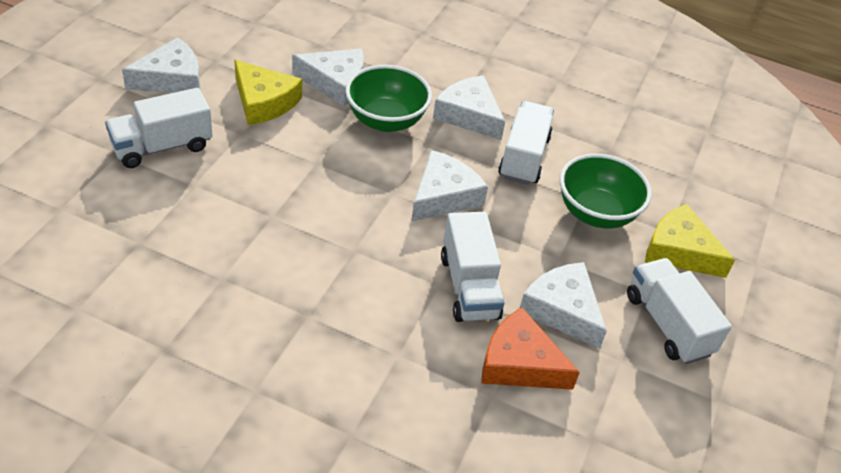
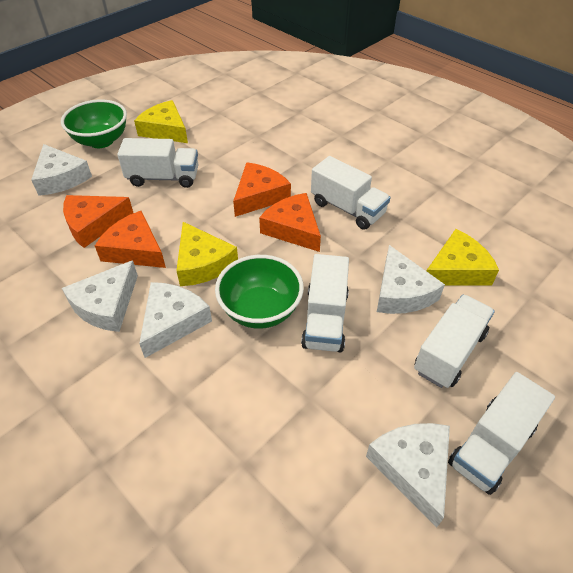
orange cheese: 1 -> 4
white truck: 4 -> 5
yellow cheese: 2 -> 3

